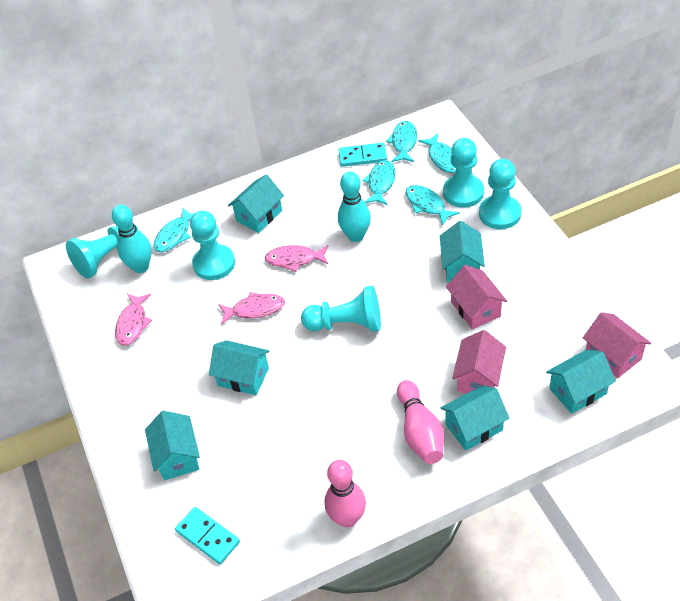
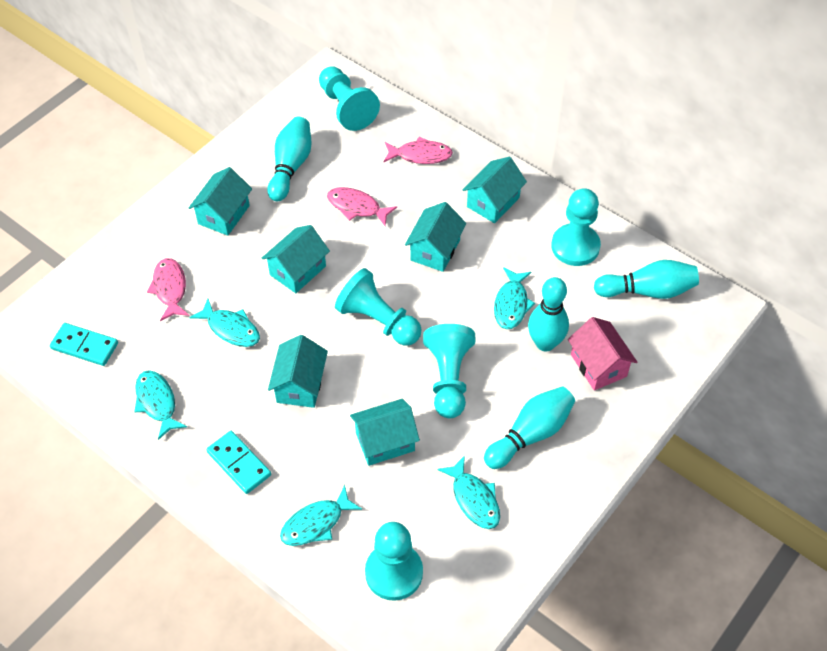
pink bowling pin: 2 -> 0
pink house: 3 -> 1
turquoise bowling pin: 2 -> 4

